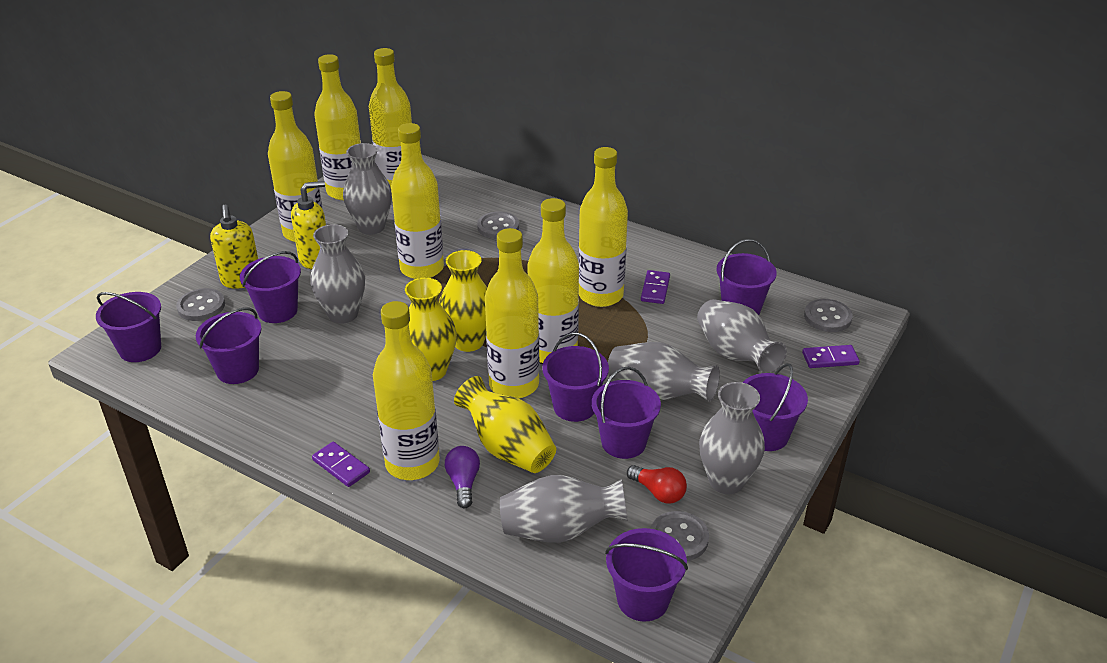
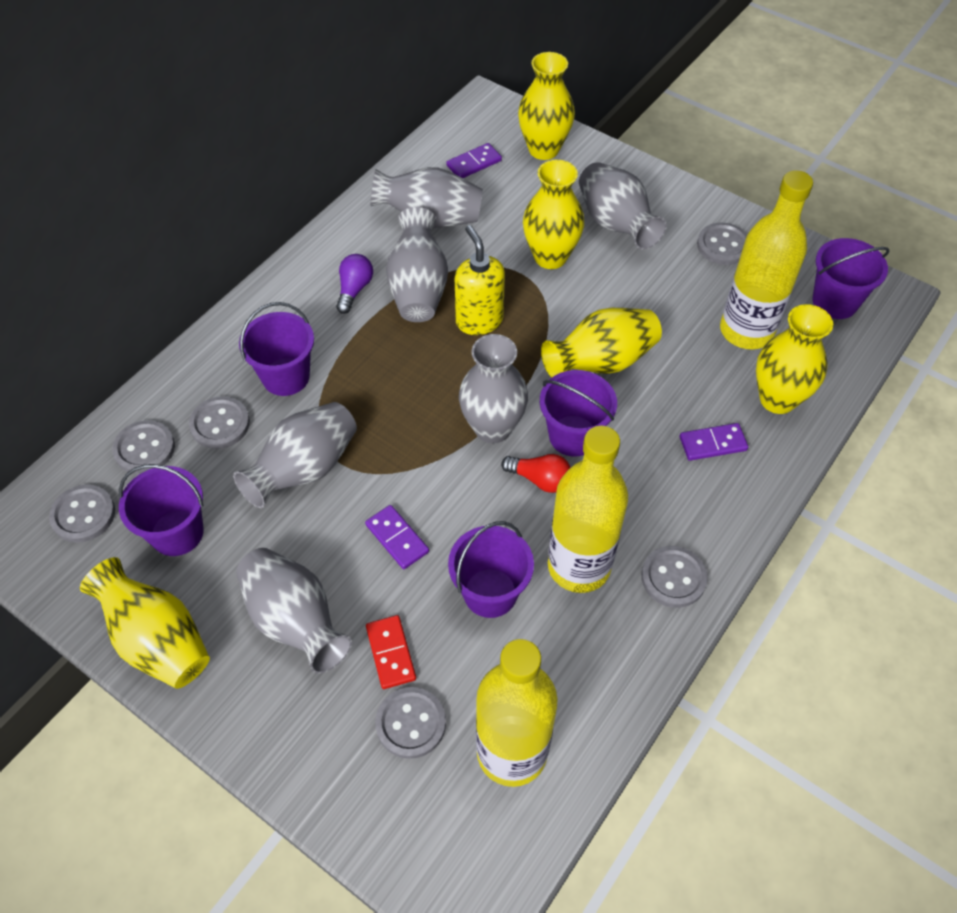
grey button: 4 -> 6
purple bucket: 8 -> 5
red domino: 0 -> 1
yellow bottle: 8 -> 3
yellow soap dispenser: 2 -> 1
yellow vase: 3 -> 5

